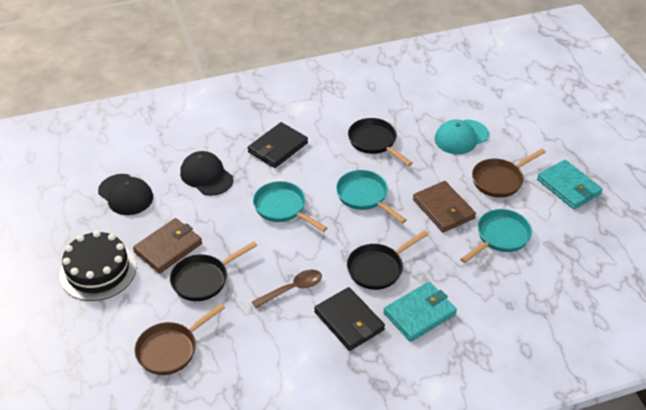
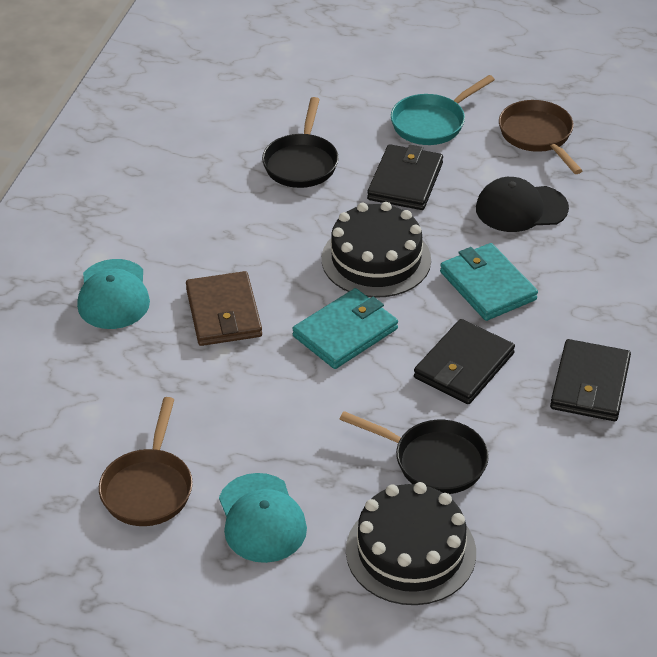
black cake: 1 -> 2
black cap: 2 -> 1
black pan: 3 -> 2
black wallet: 2 -> 3
brown spoon: 1 -> 0
brown wallet: 2 -> 1
turquoise cap: 1 -> 2
turquoise pan: 3 -> 1

